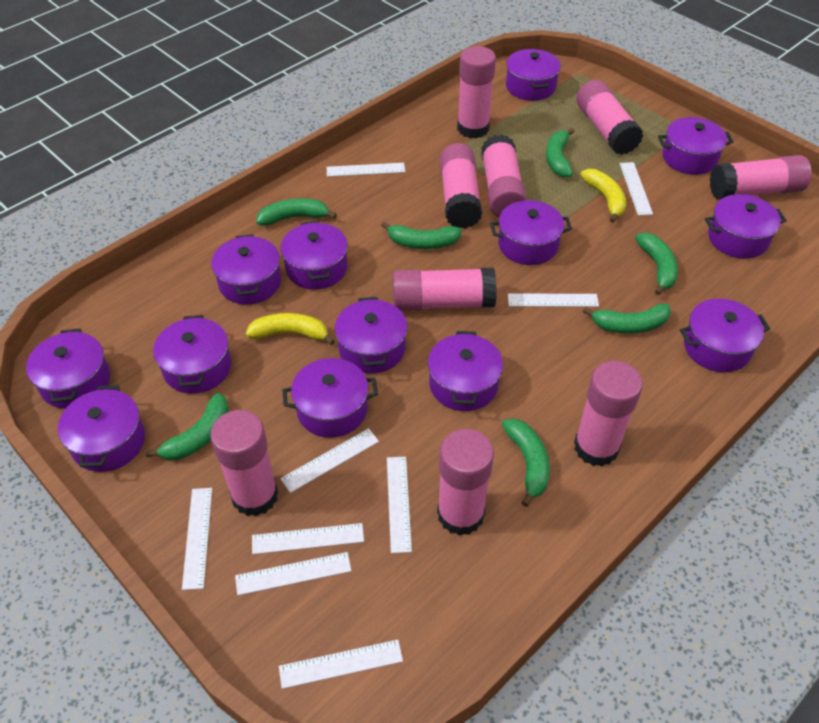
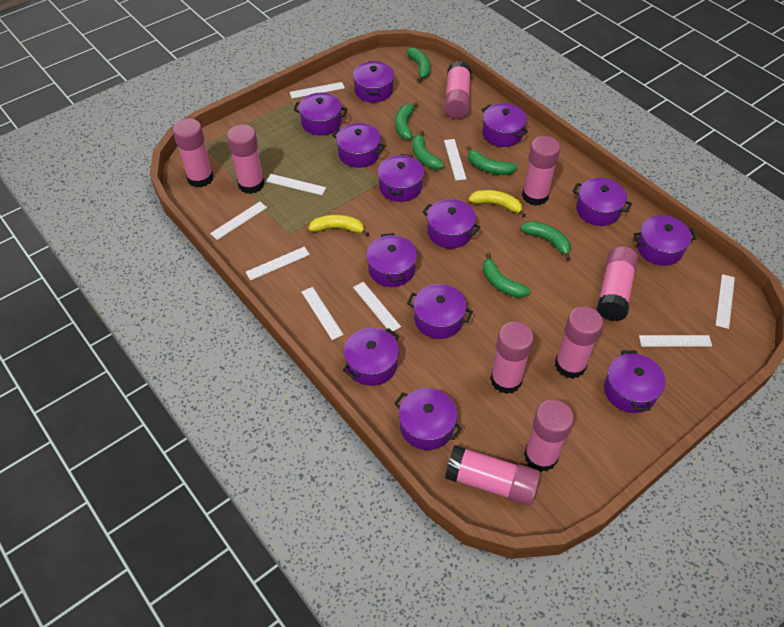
green banana: 7 -> 6

